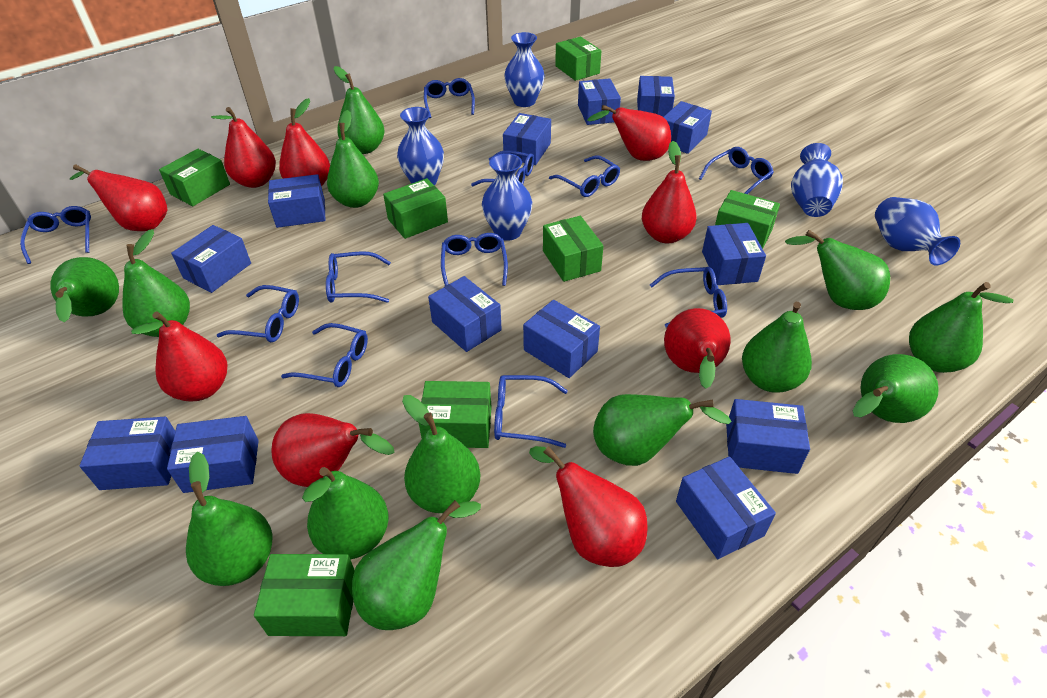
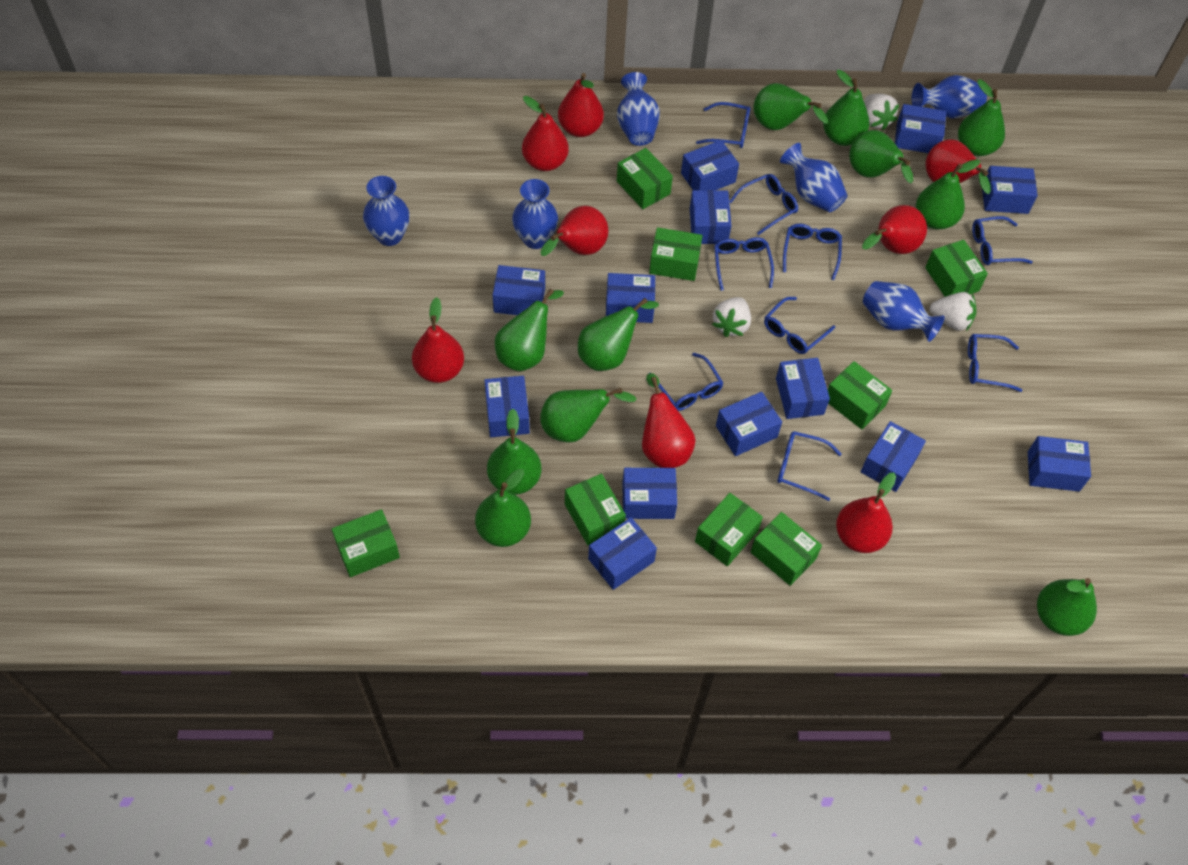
blue glasses: 11 -> 9
blue vase: 5 -> 6
green box: 7 -> 8
green pear: 13 -> 11
red pear: 9 -> 8
white strawberry: 0 -> 3

